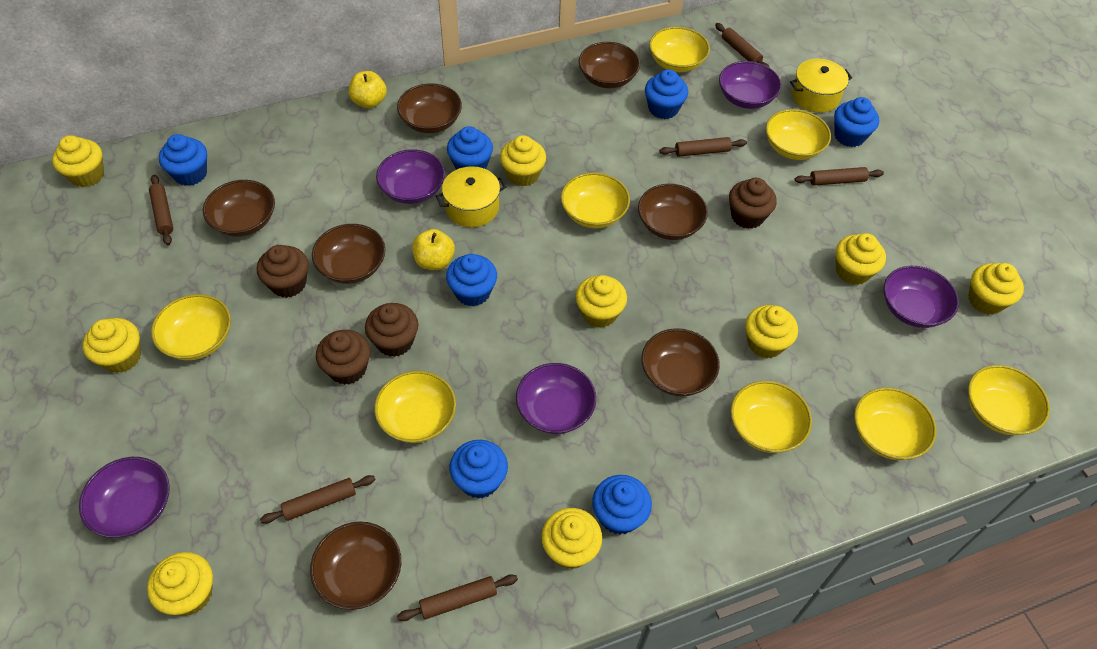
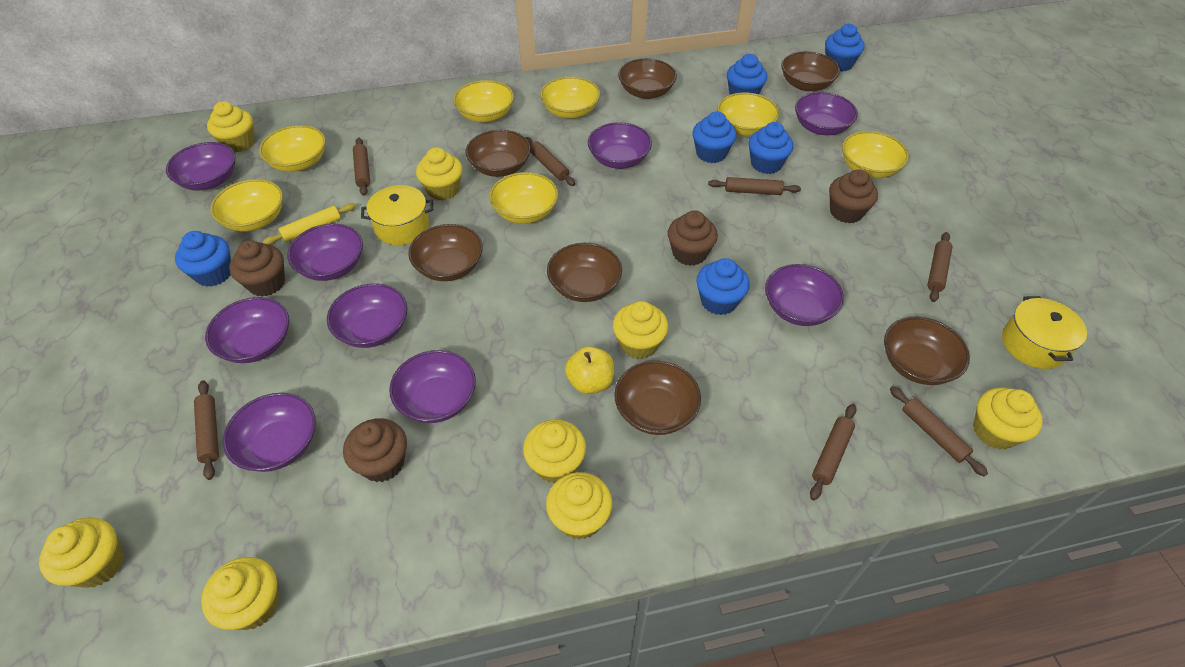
blue cupcake: 7 -> 6
brown rolling pin: 6 -> 7
purple bowl: 5 -> 9
yellow apple: 2 -> 1
yellow bowl: 8 -> 7
yellow cupcake: 9 -> 8
yellow rolling pin: 0 -> 1

